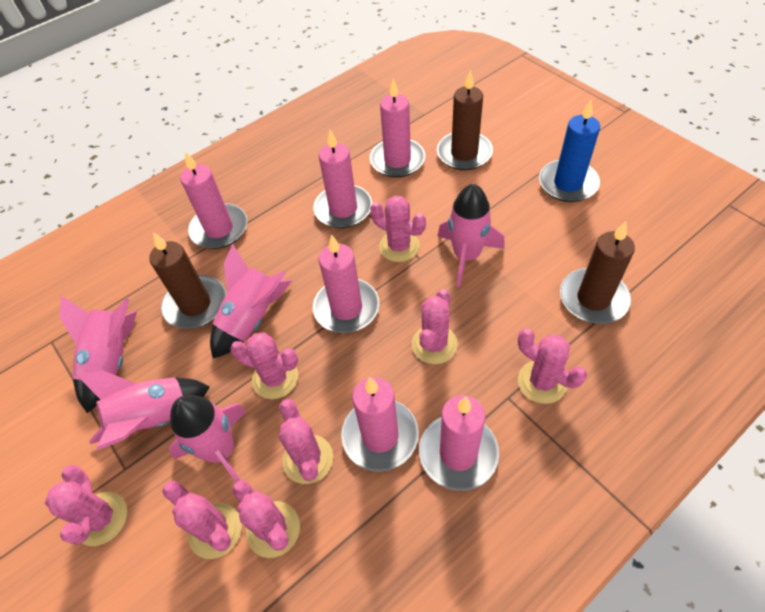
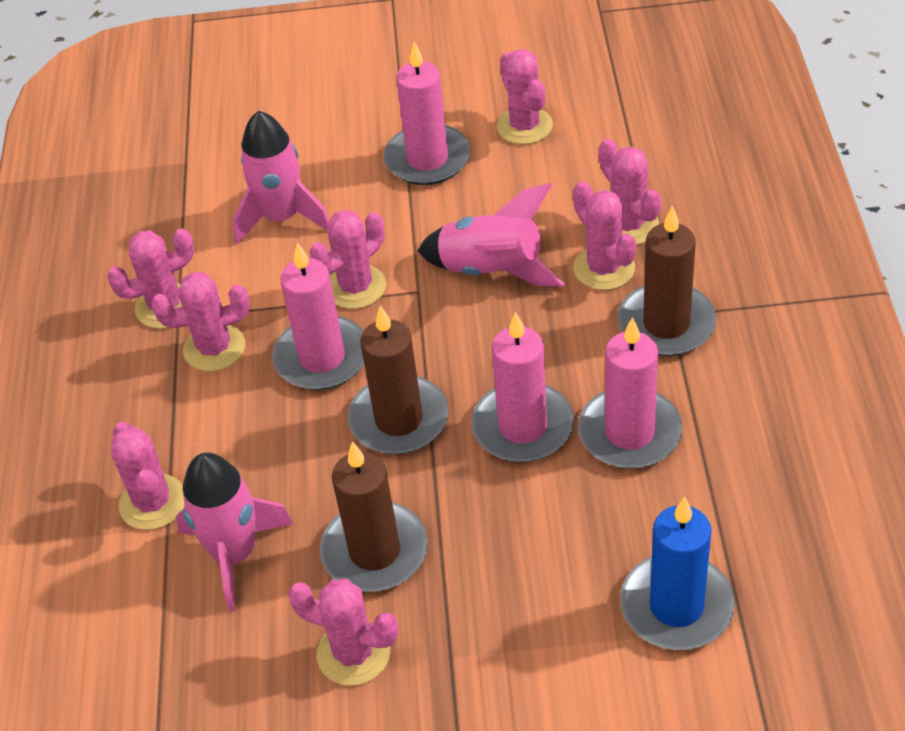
pink candle: 6 -> 4
pink rocket: 5 -> 3

